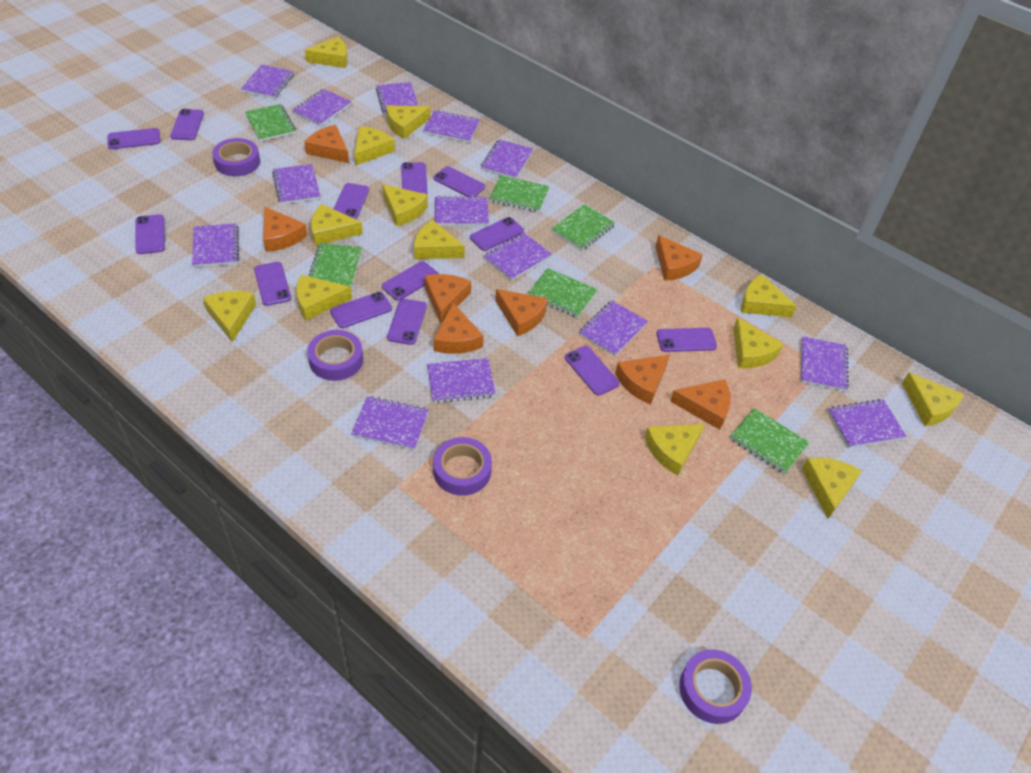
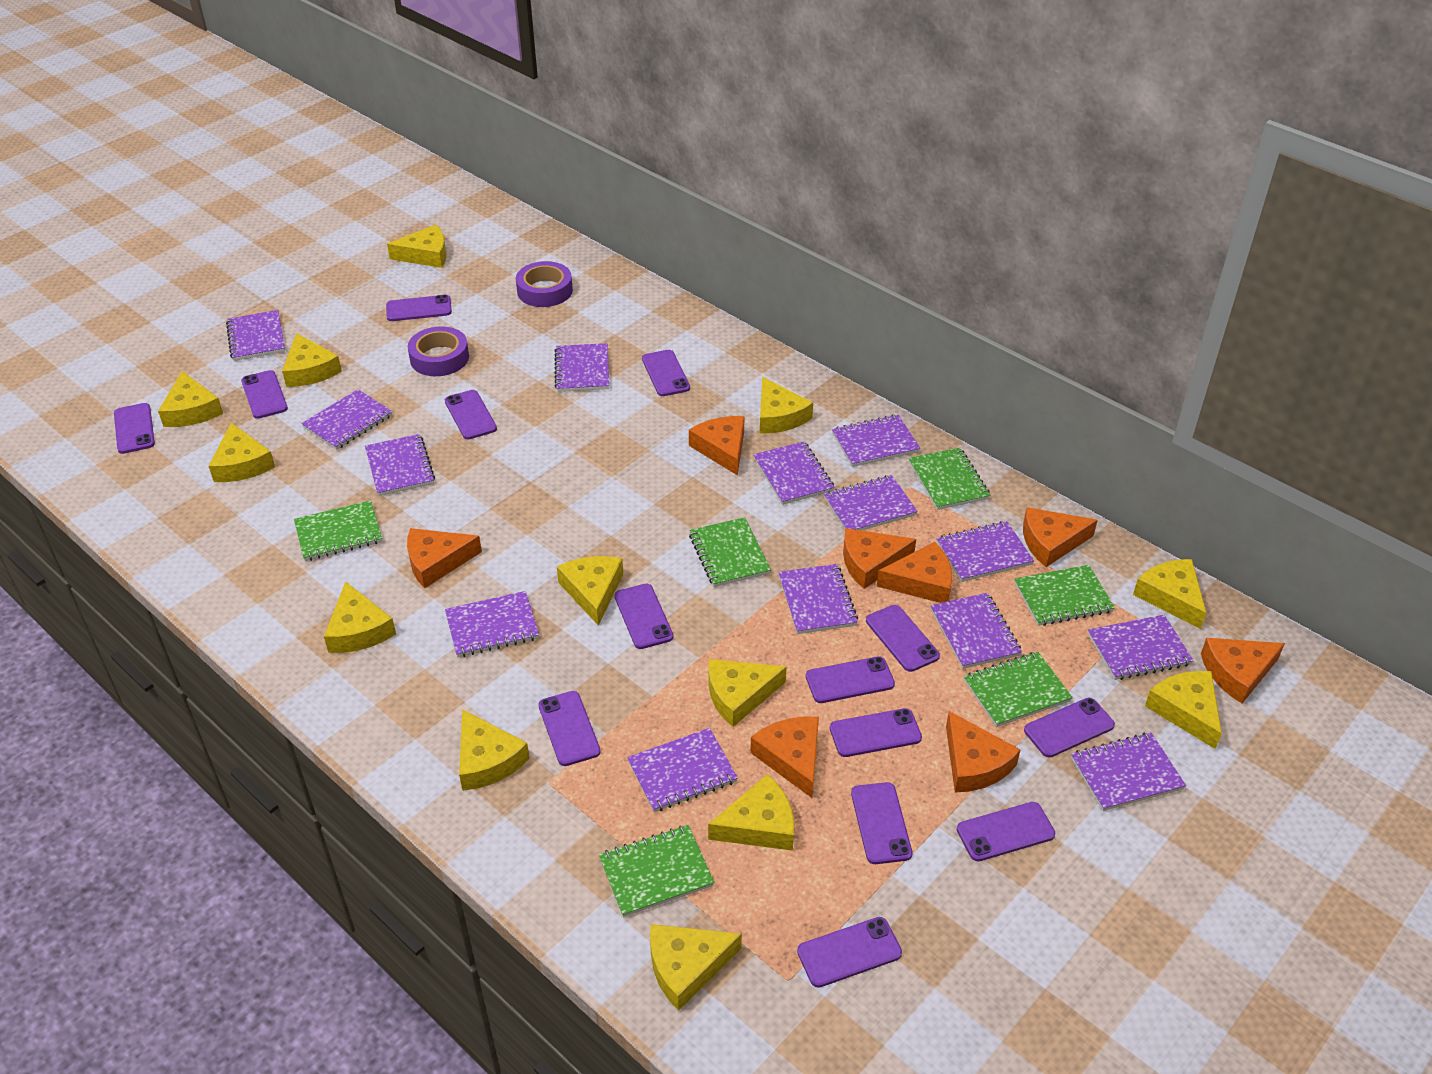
purple phone: 13 -> 14
purple tape: 4 -> 2

